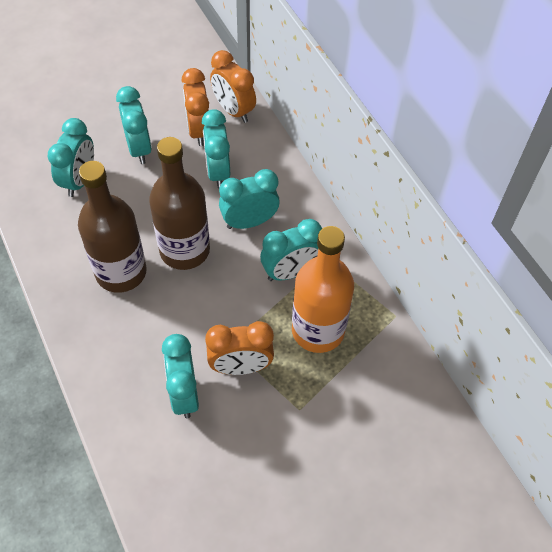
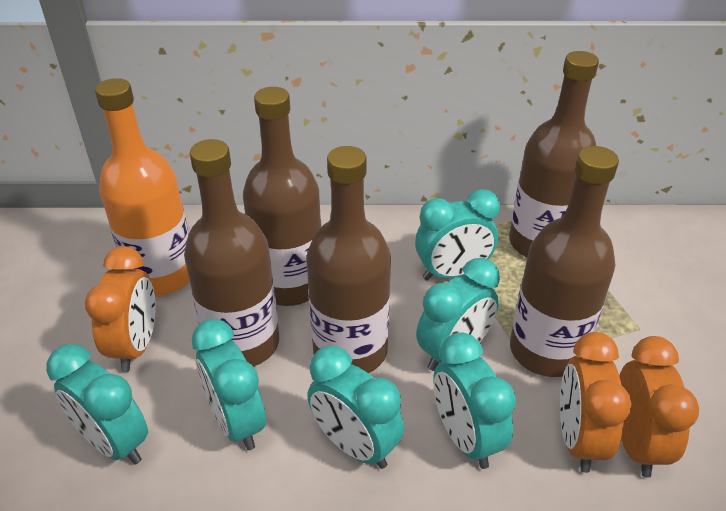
brown bottle: 2 -> 5

